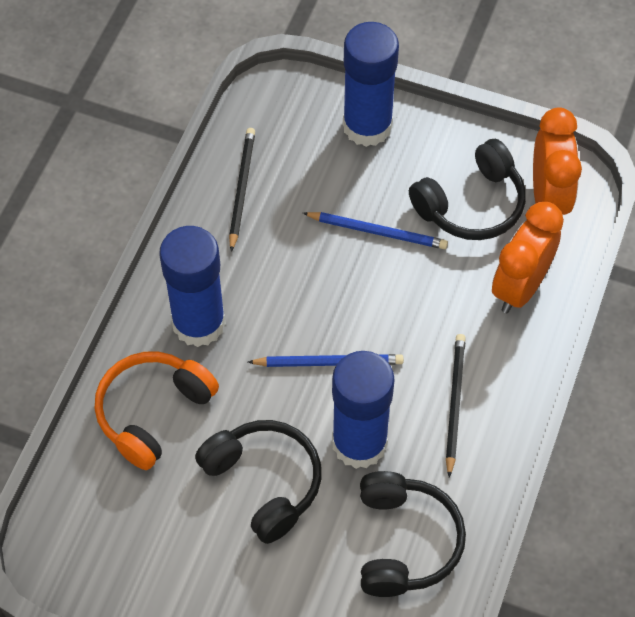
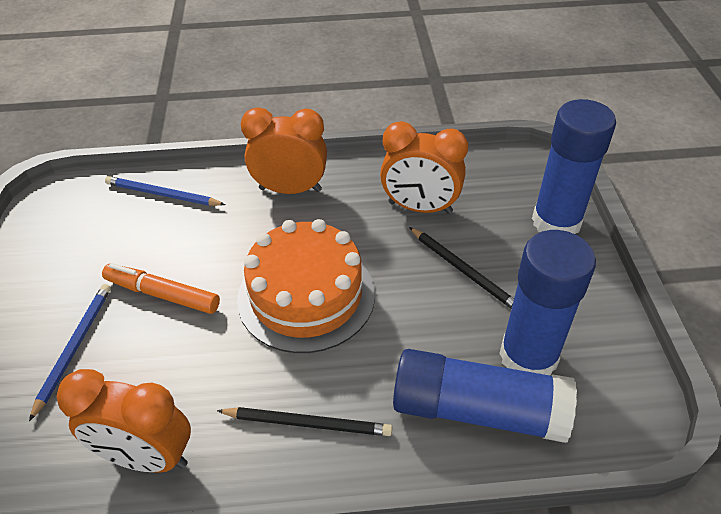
black headphones: 3 -> 0
orange cake: 0 -> 1
orange clock: 2 -> 3
orange headphones: 1 -> 0
orange marker: 0 -> 1

